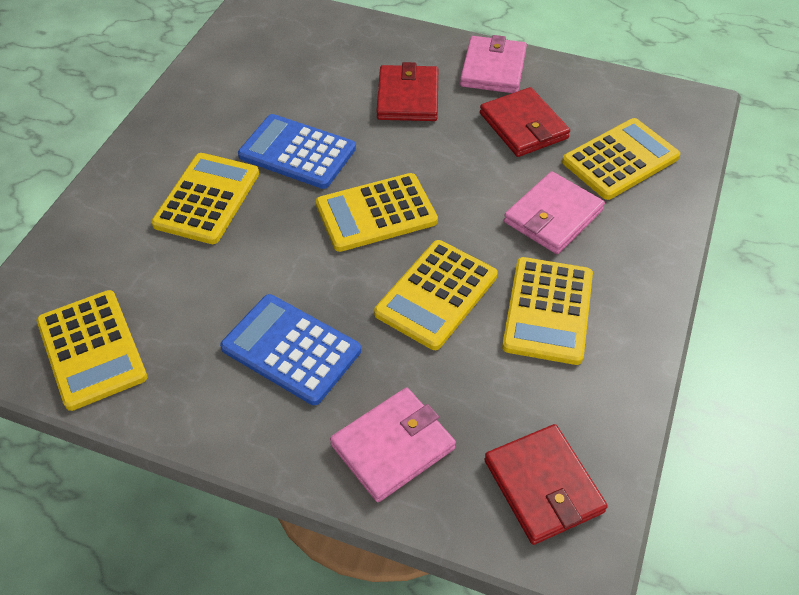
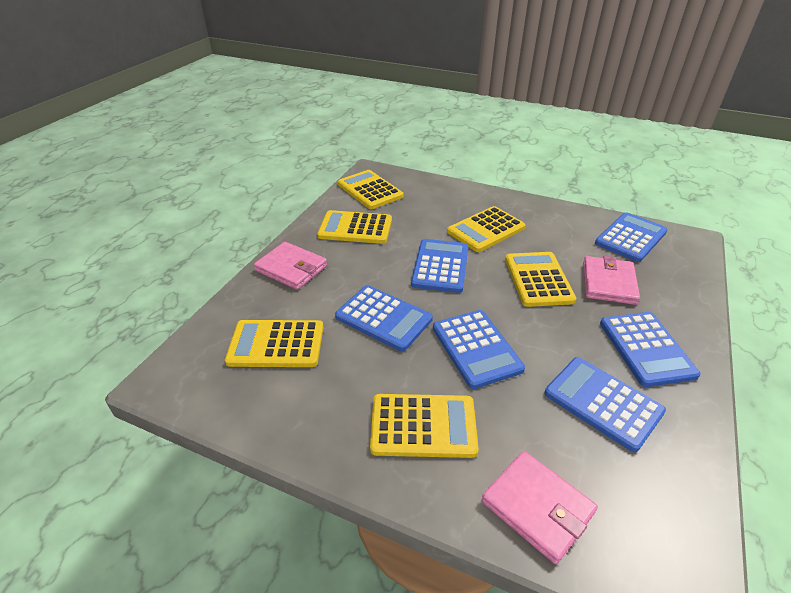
blue calculator: 2 -> 6
red wallet: 3 -> 0

